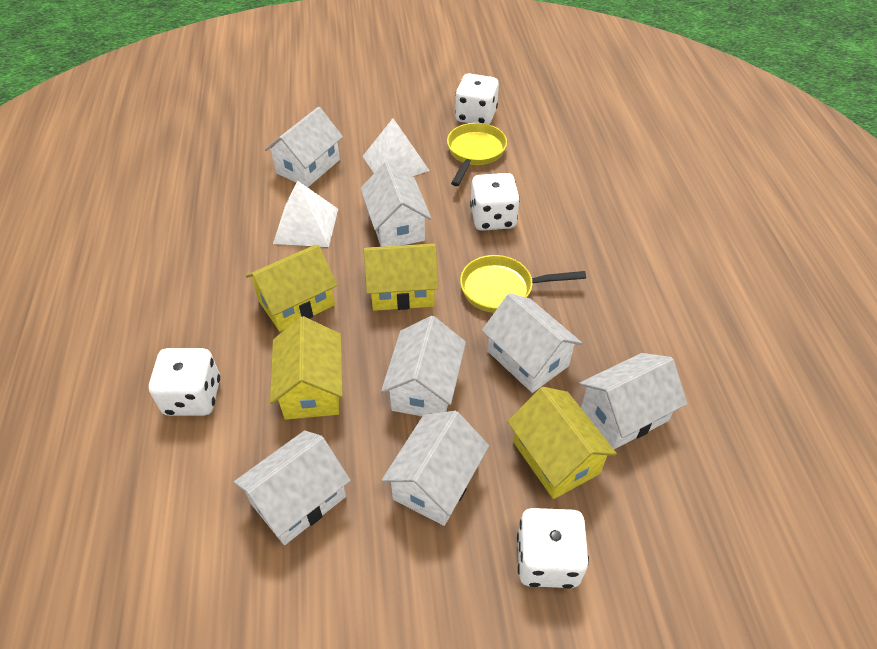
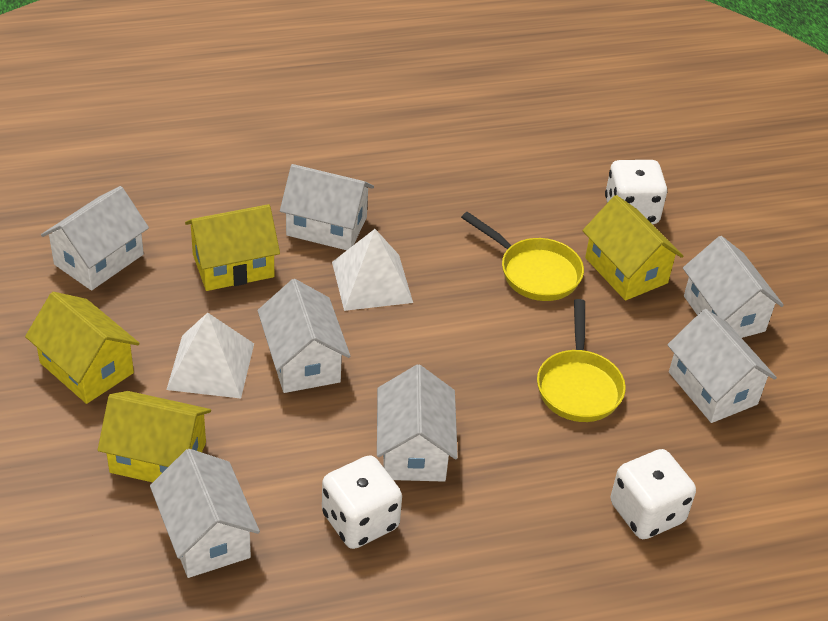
white dice: 4 -> 3

